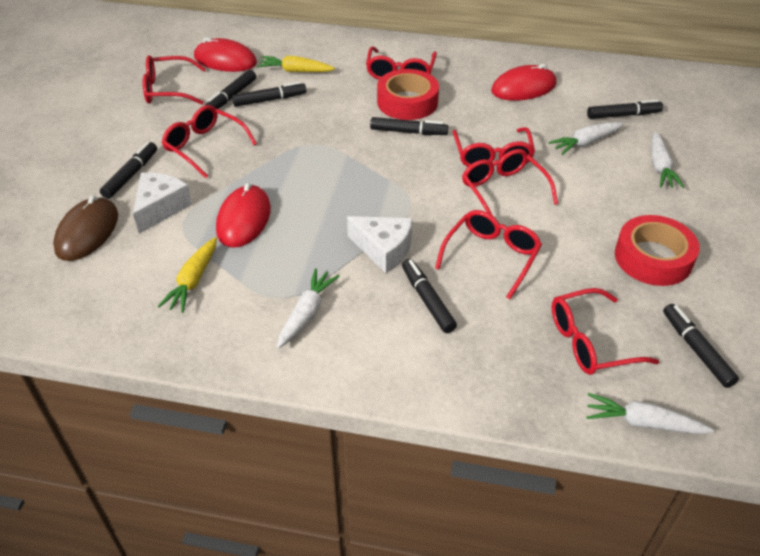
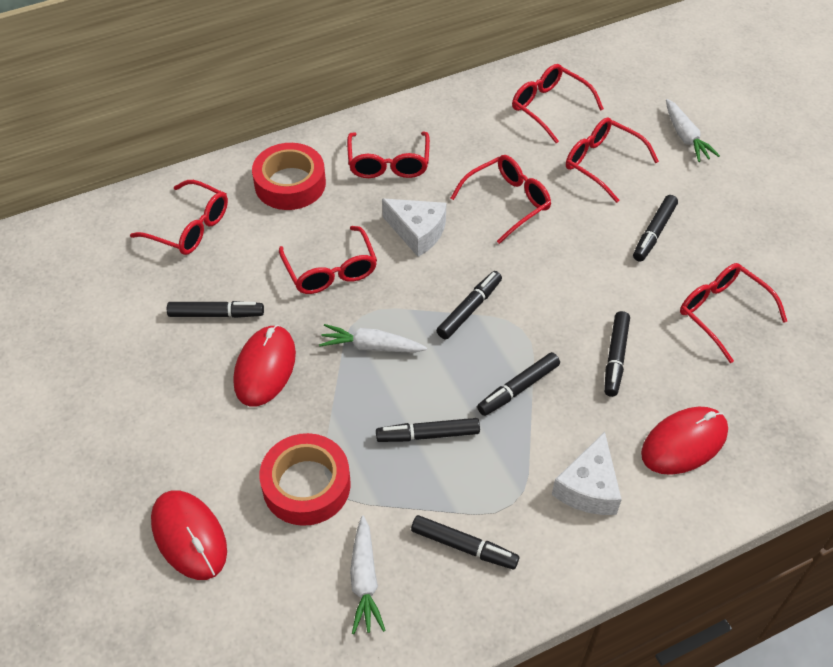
brown mouse: 1 -> 0
white carrot: 4 -> 3
yellow carrot: 2 -> 0

